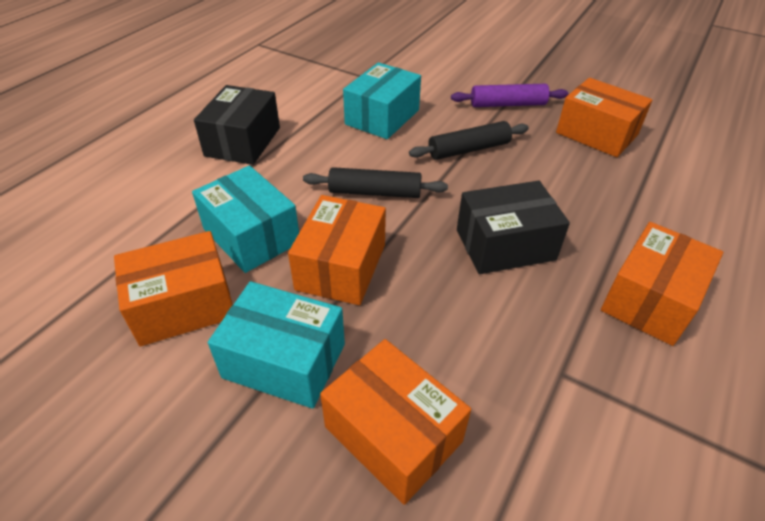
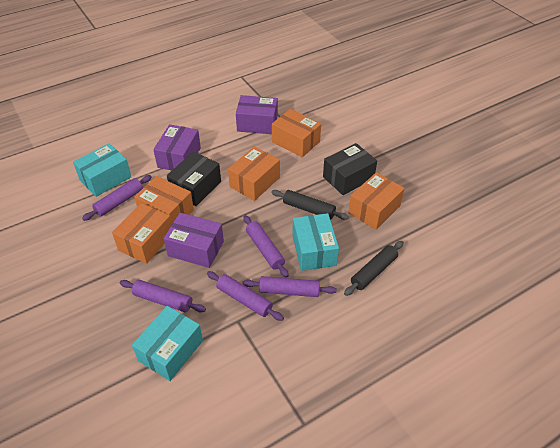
purple box: 0 -> 3
purple rolling pin: 1 -> 5

